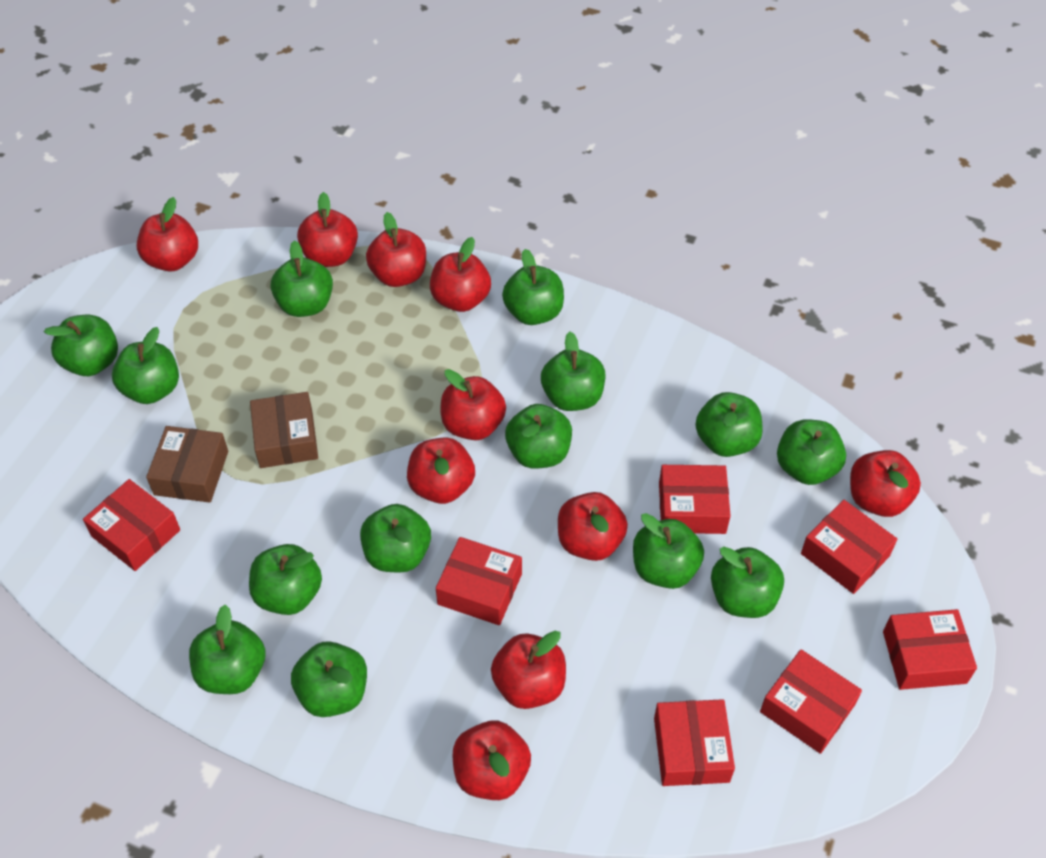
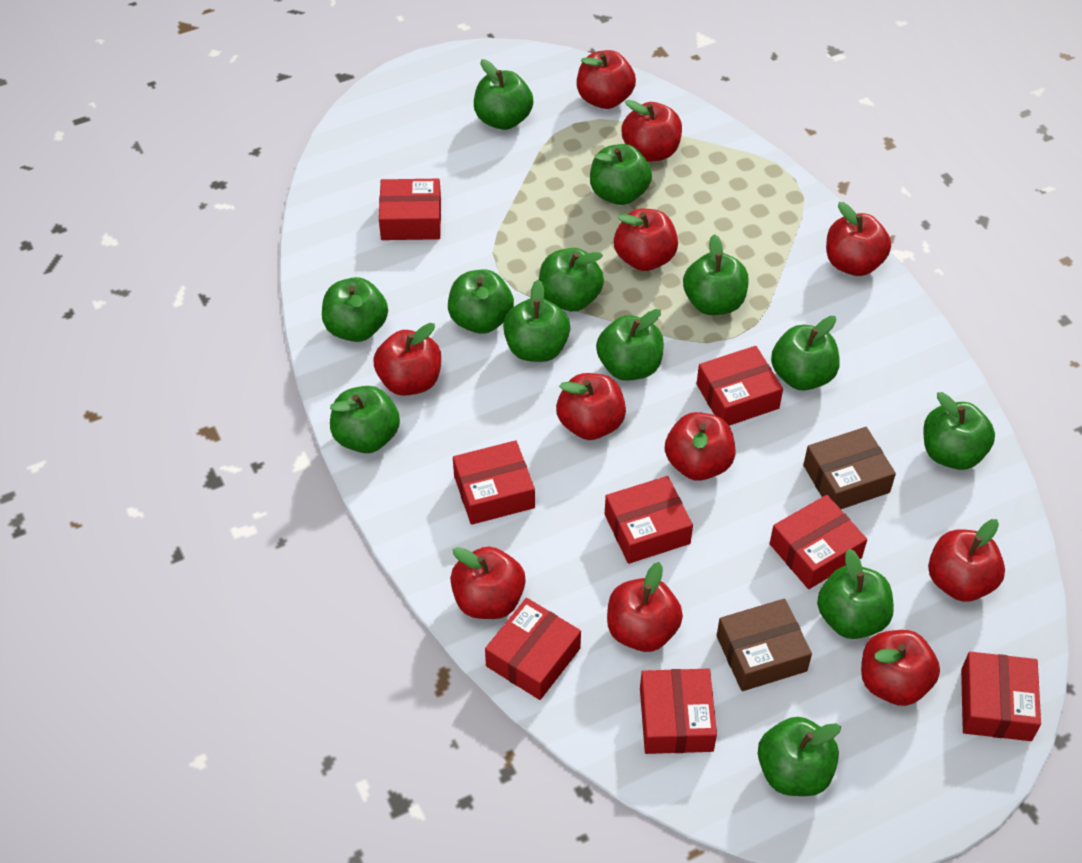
green apple: 14 -> 13
red apple: 10 -> 11
red box: 7 -> 8

